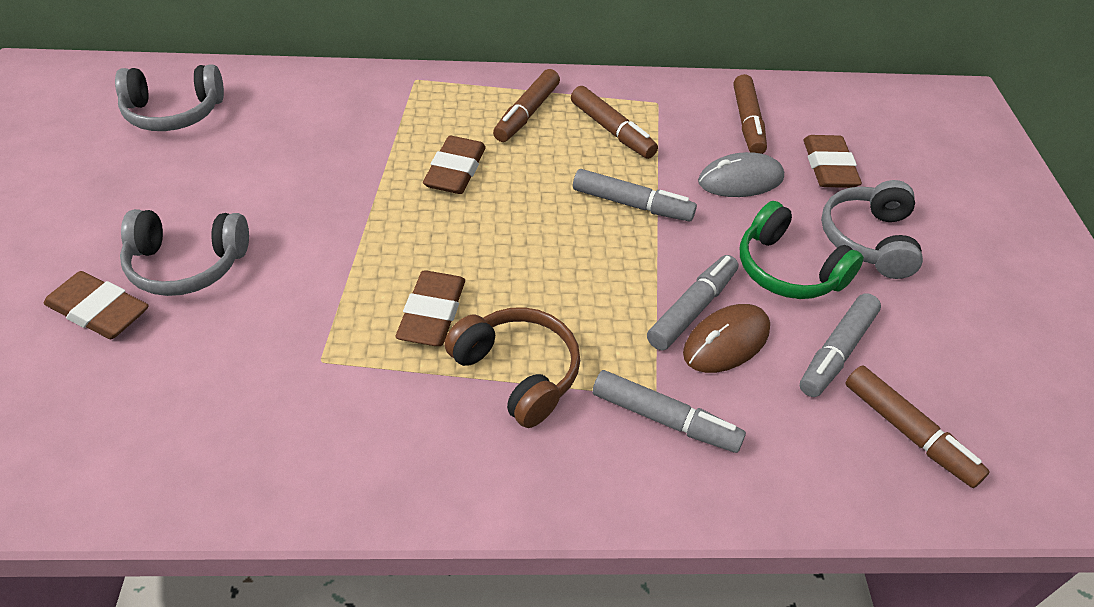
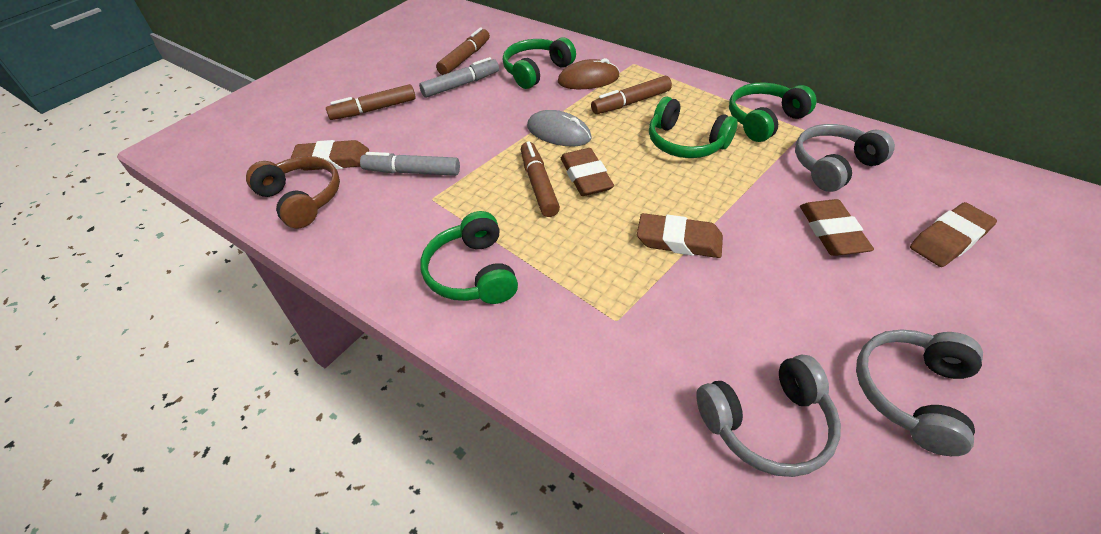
brown eraser: 4 -> 5
green headphones: 1 -> 4
grey marker: 4 -> 2

